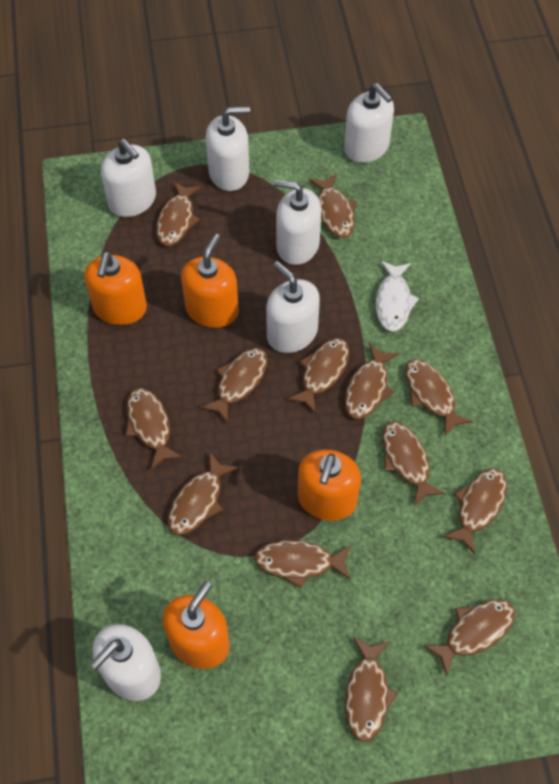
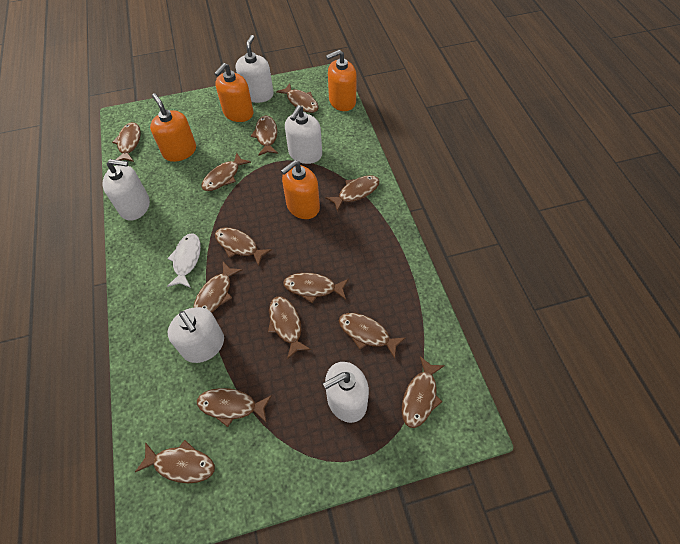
white soap dispenser: 6 -> 5

